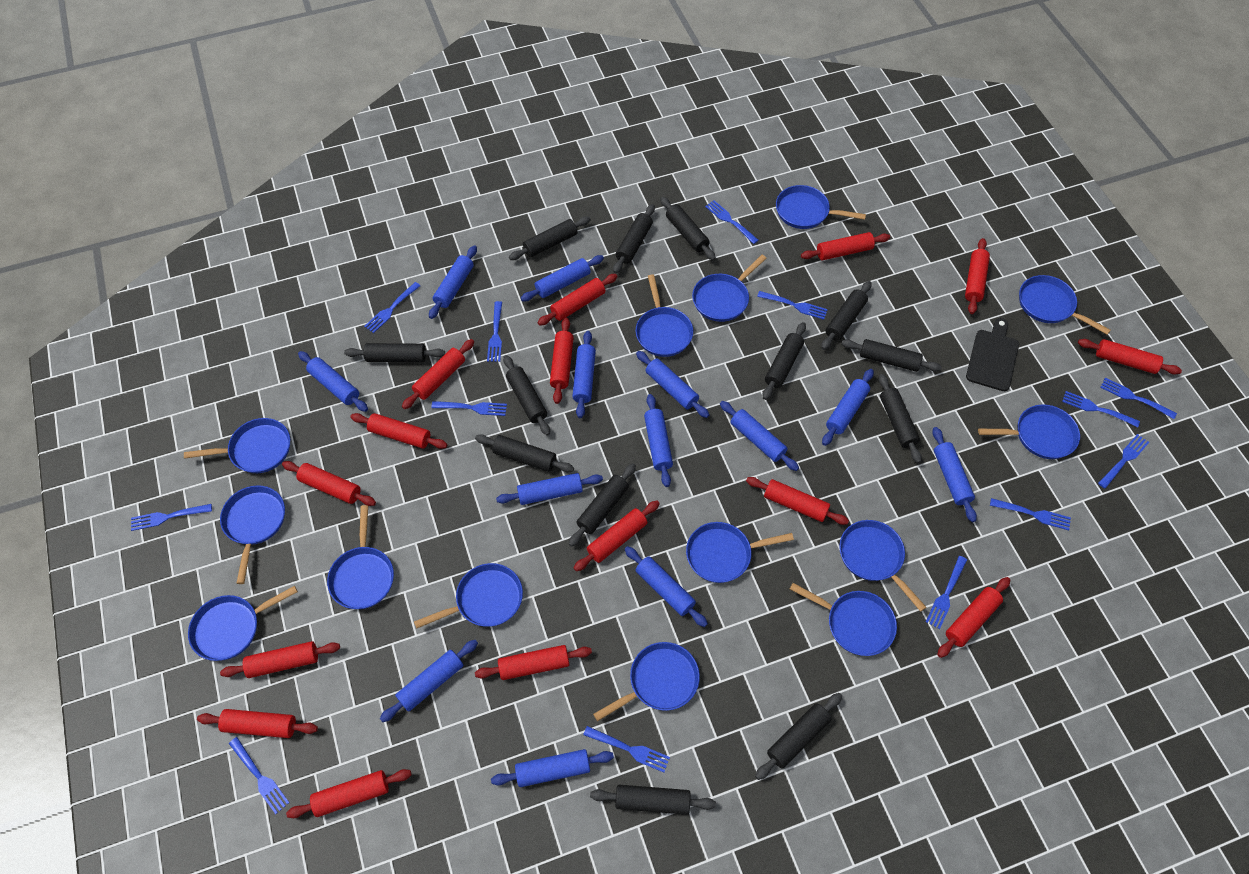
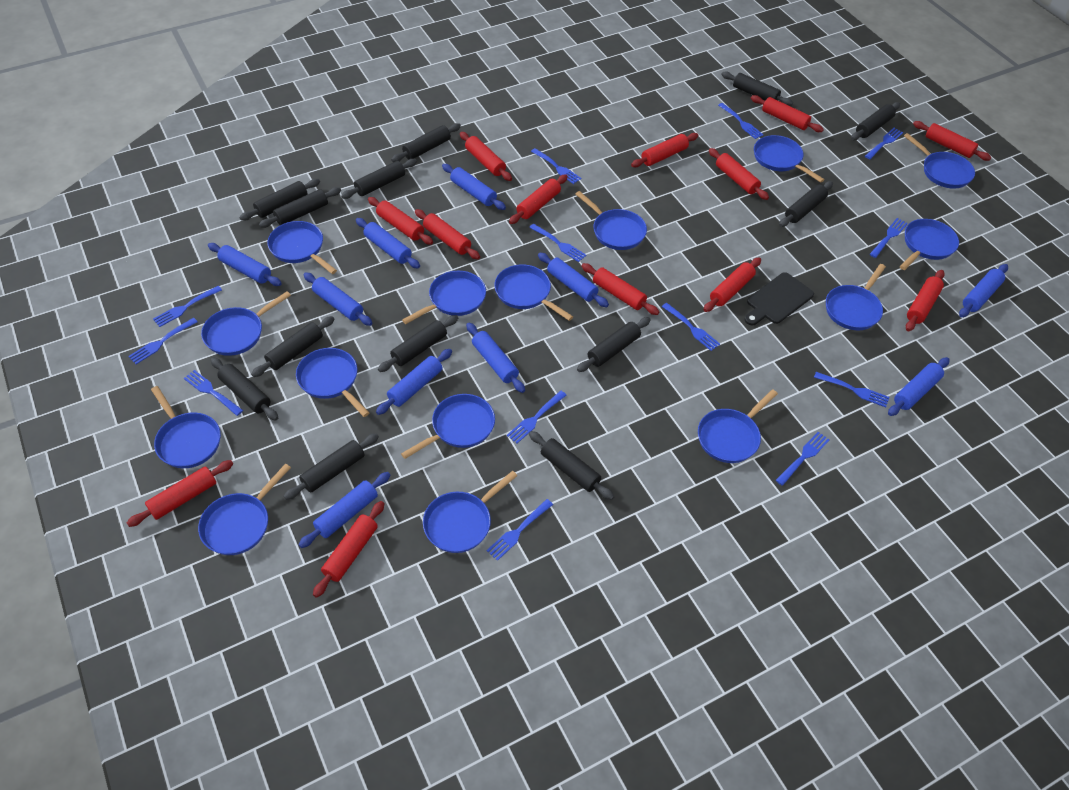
blue pan: 14 -> 15
blue rolling pin: 13 -> 10
red rolling pin: 15 -> 13

